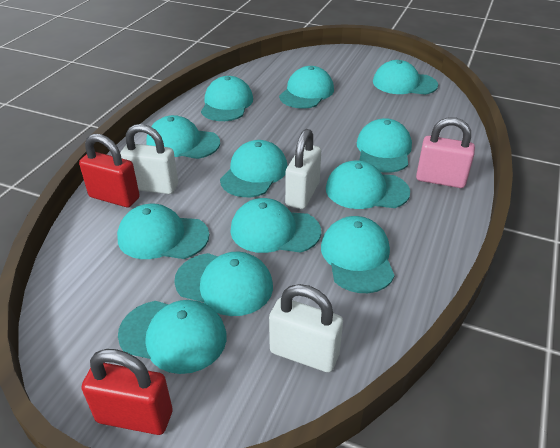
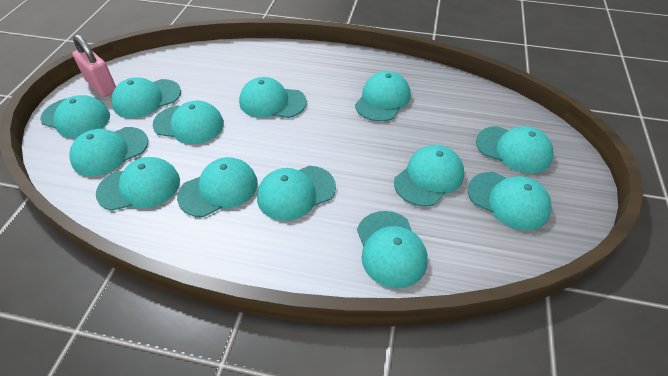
red padlock: 2 -> 0
turquoise cap: 12 -> 13
white padlock: 3 -> 0

